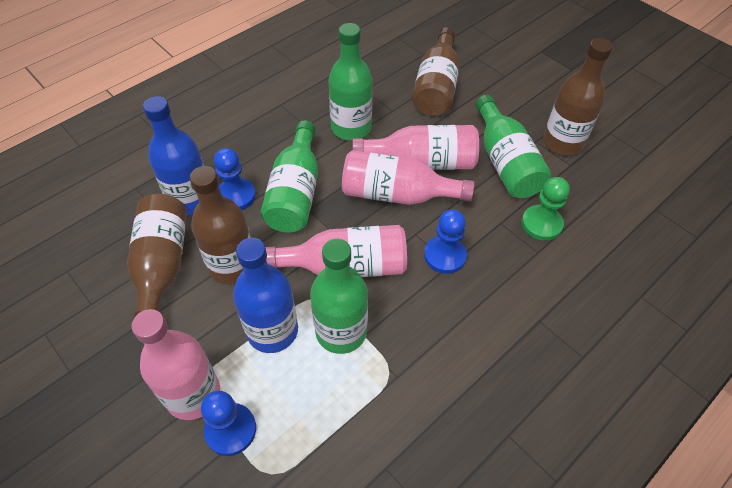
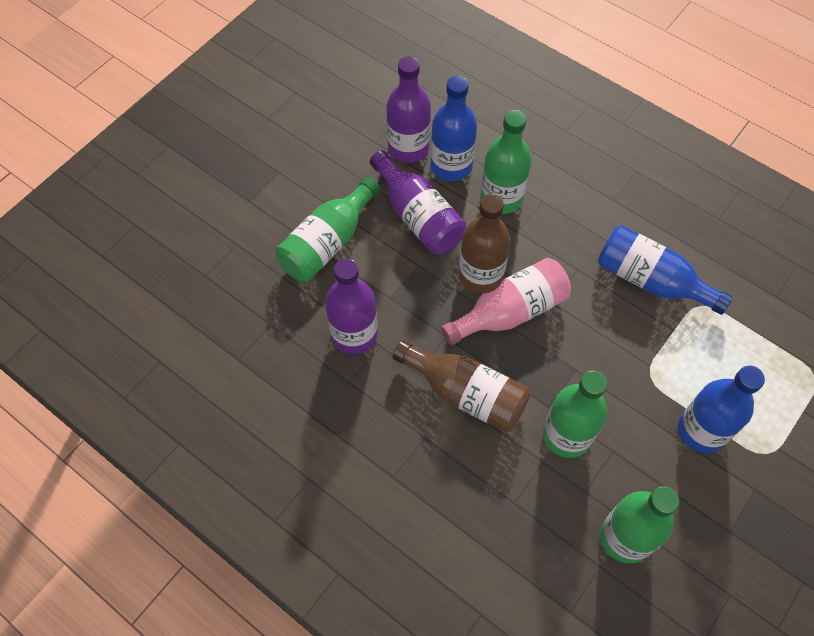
blue bottle: 2 -> 3
blue pawn: 3 -> 0
brown bottle: 4 -> 2
green pawn: 1 -> 0
pink bottle: 4 -> 1
purple bottle: 0 -> 3

